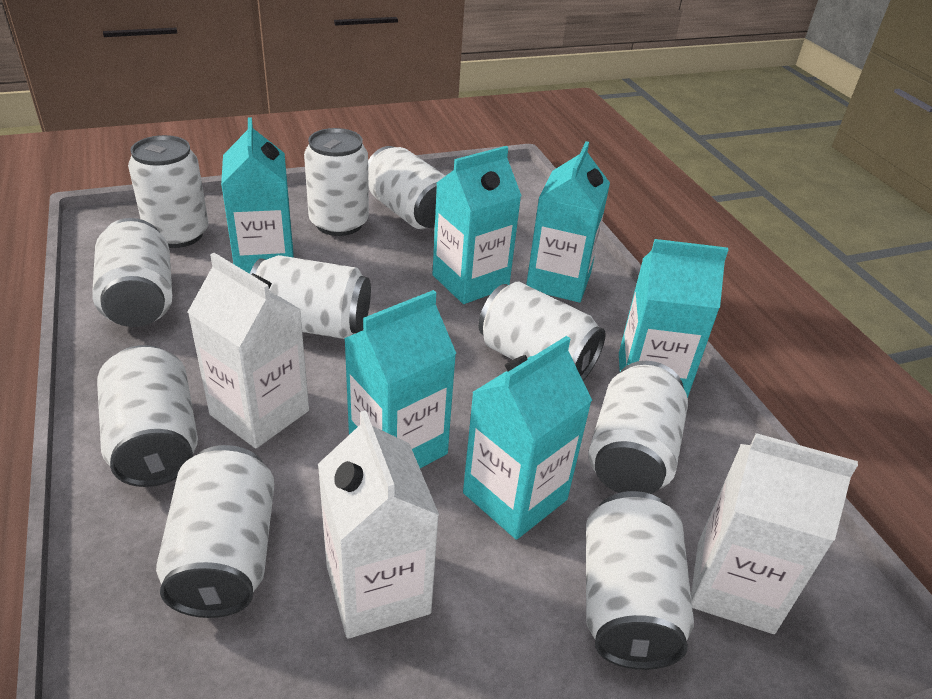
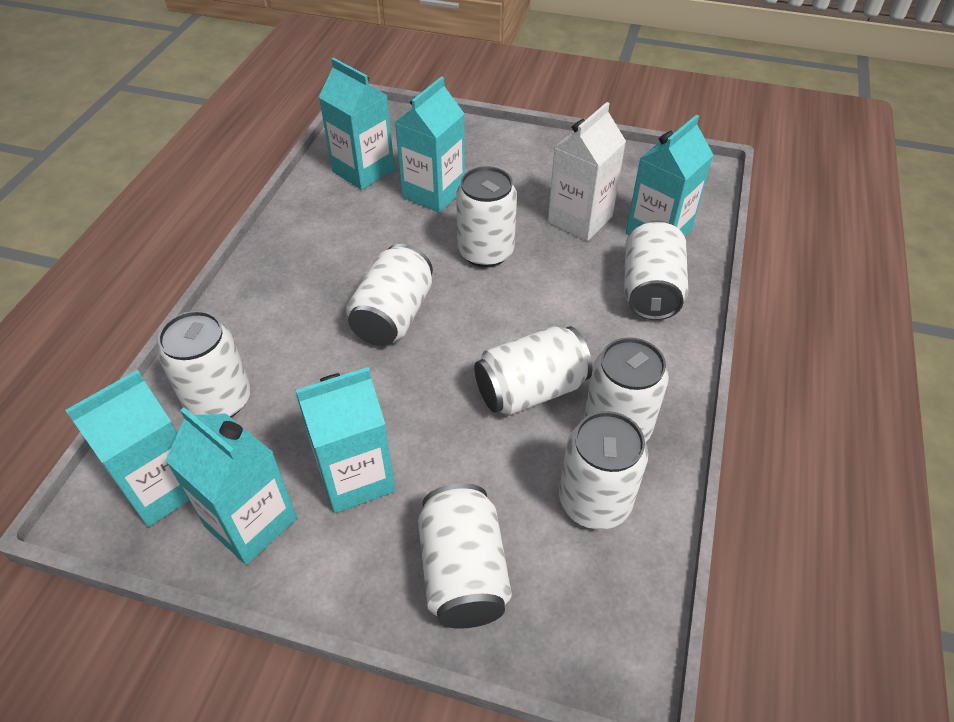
white can: 10 -> 8
white carton: 3 -> 1

